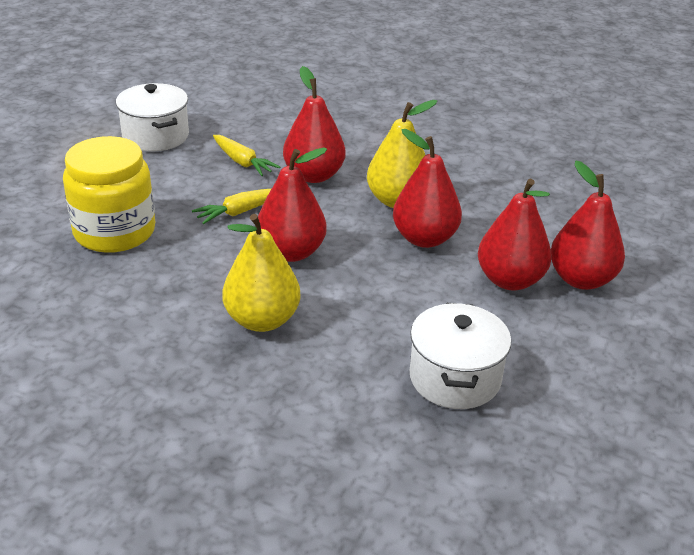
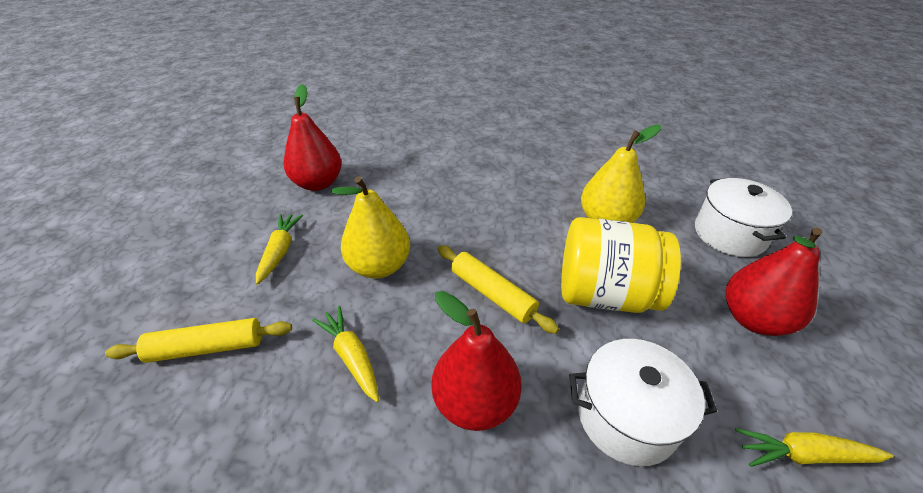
red pear: 5 -> 3
yellow carrot: 2 -> 3
yellow rolling pin: 0 -> 2

